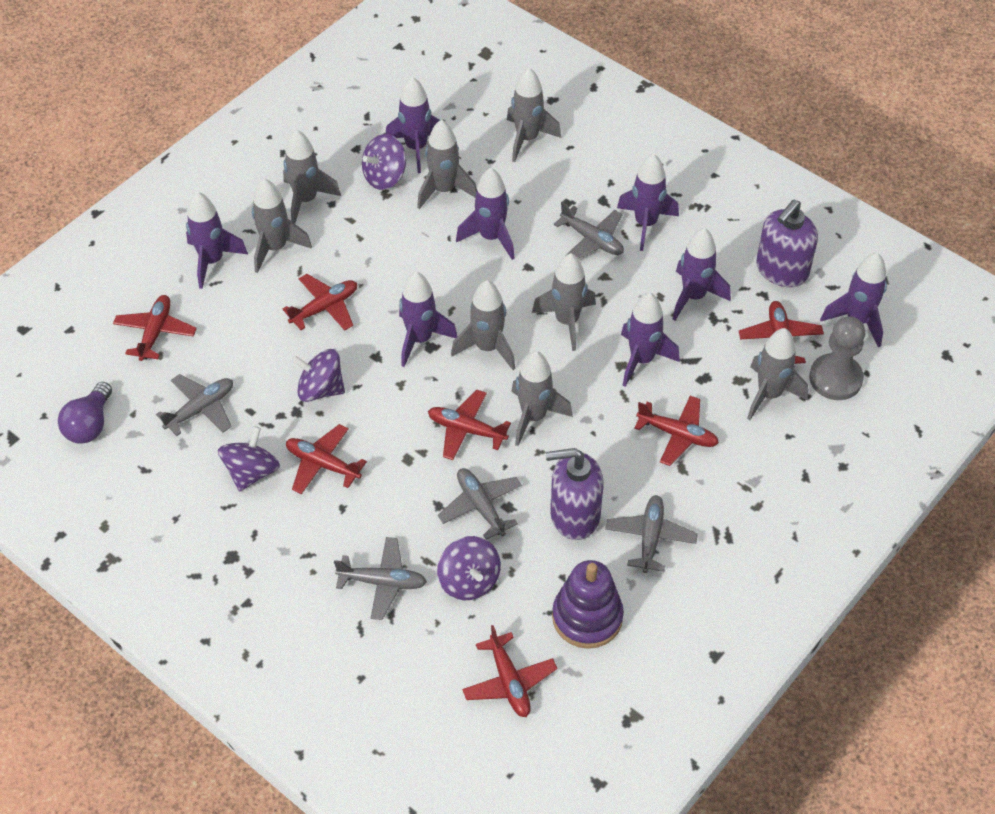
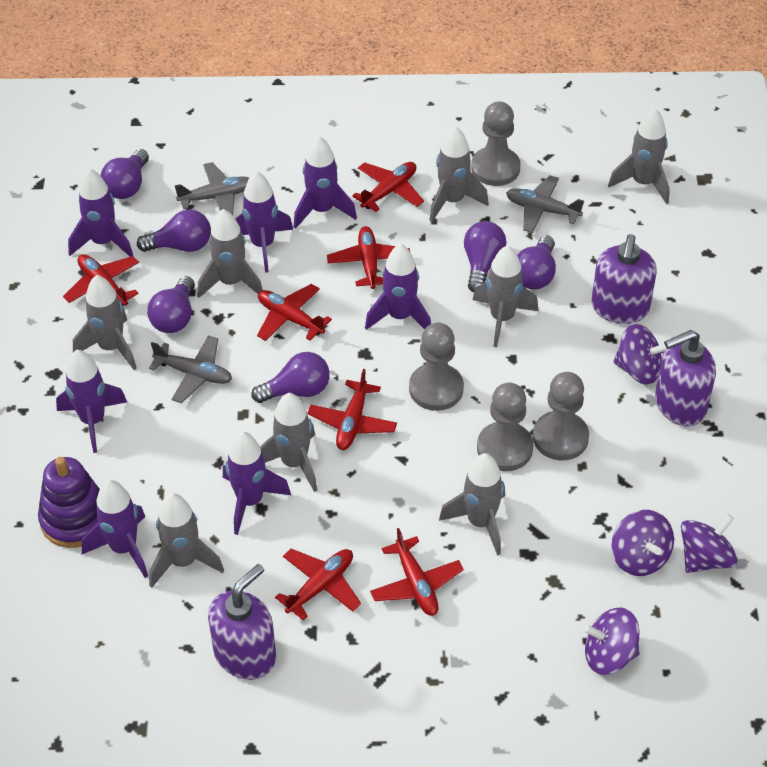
grey pawn: 1 -> 4
grey plane: 5 -> 3
purple light bulb: 1 -> 6
purple rocket: 8 -> 7
purple soap dispenser: 2 -> 3

